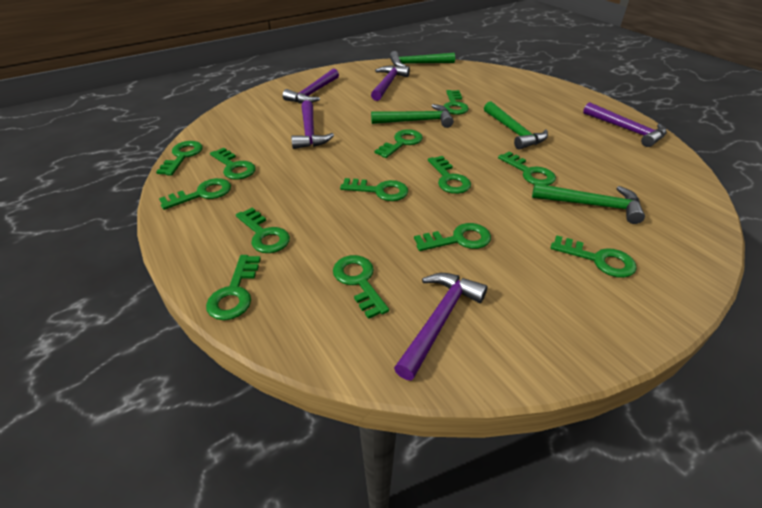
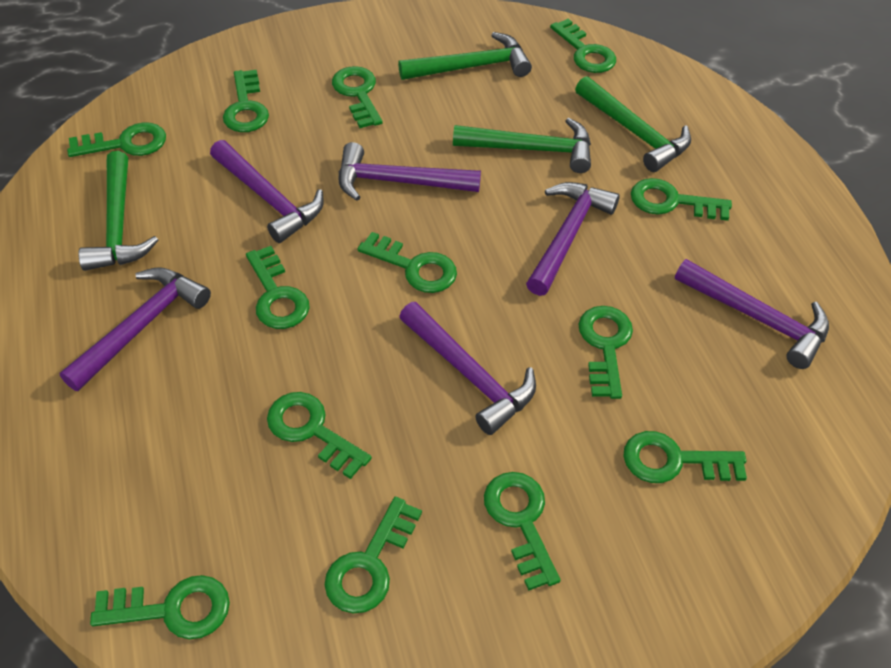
purple hammer: 5 -> 6

